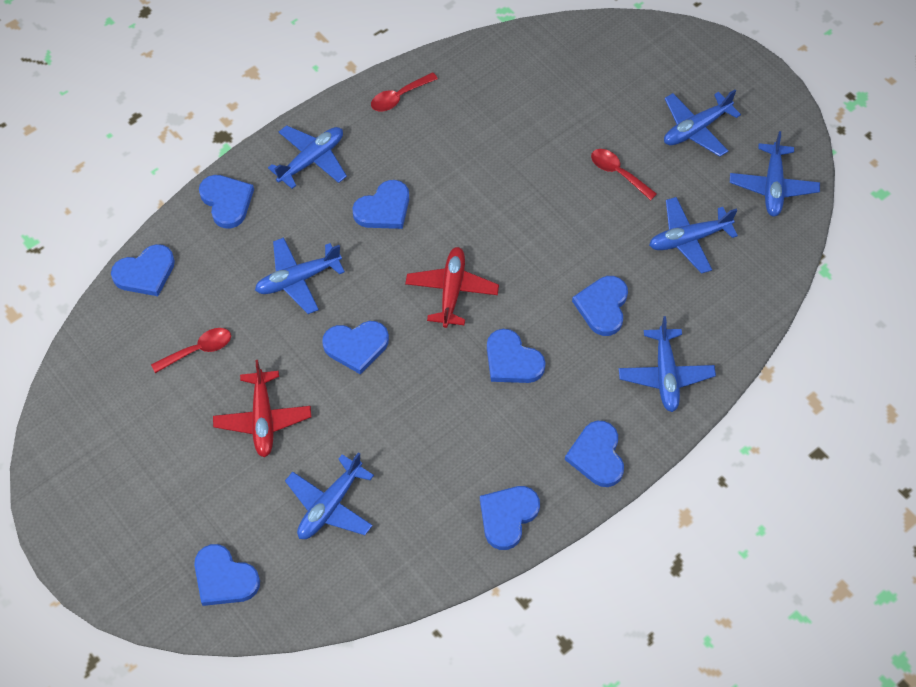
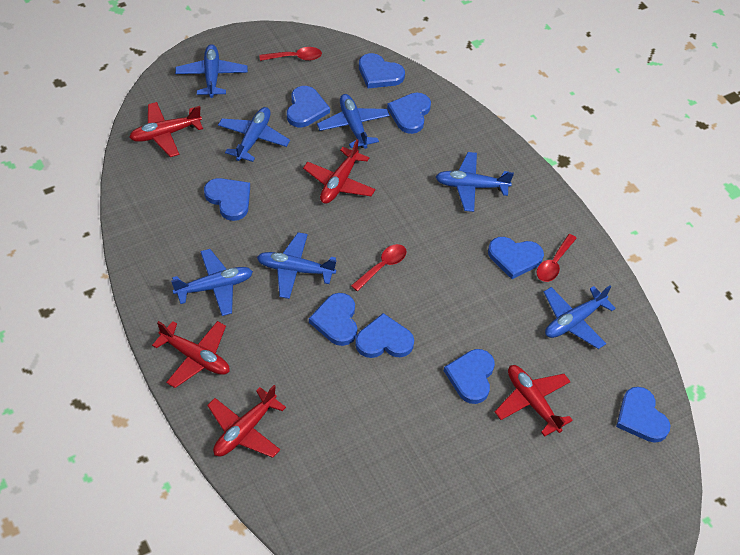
red plane: 2 -> 5

